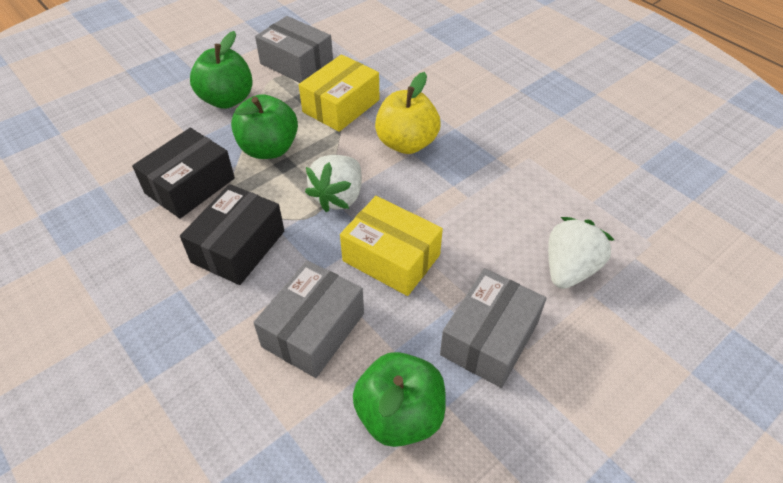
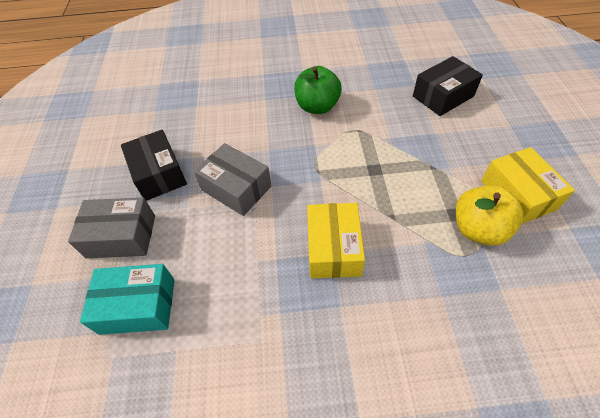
green apple: 3 -> 1
grey box: 3 -> 2
turquoise box: 0 -> 1
white strawberry: 2 -> 0

